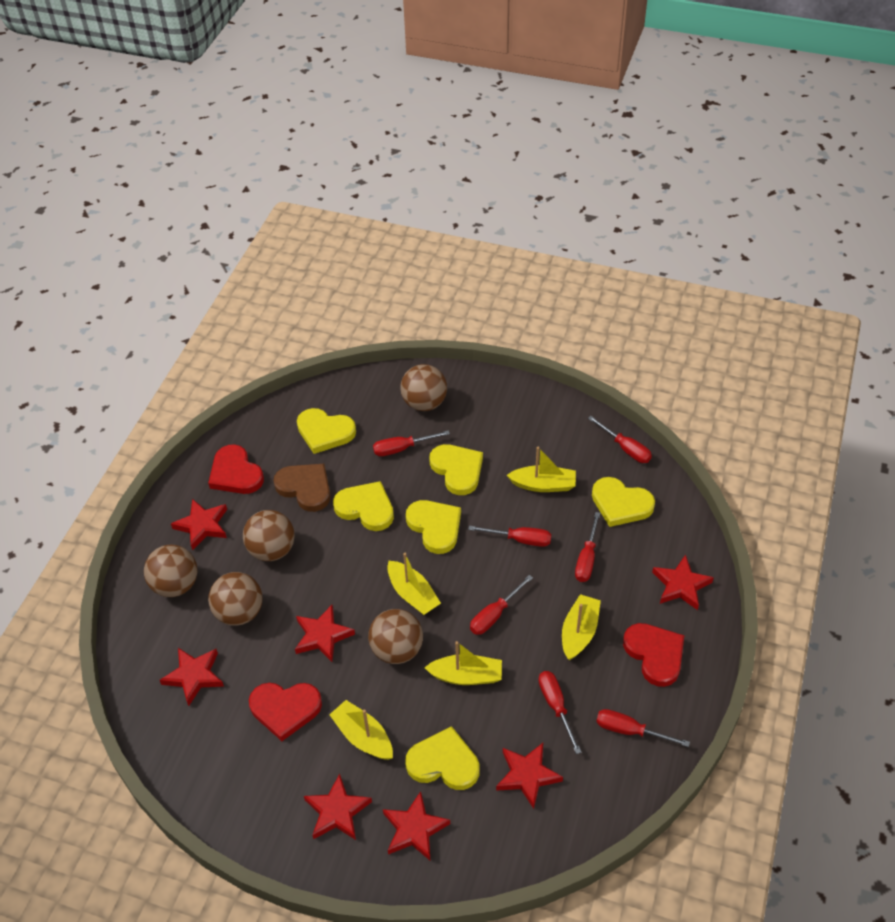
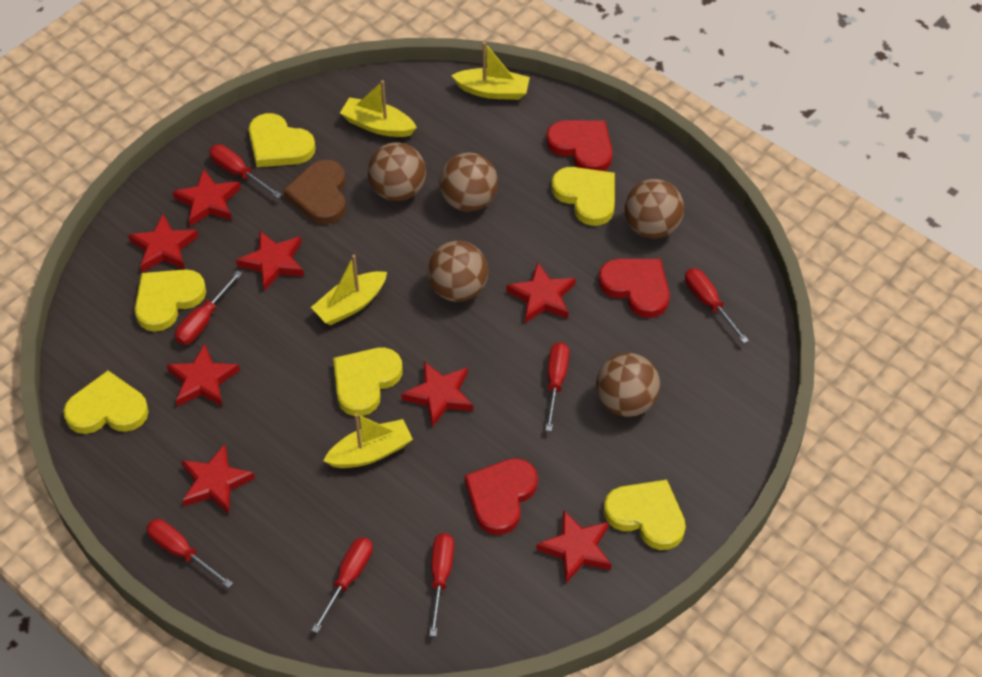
red star: 7 -> 8
yellow boat: 5 -> 4

